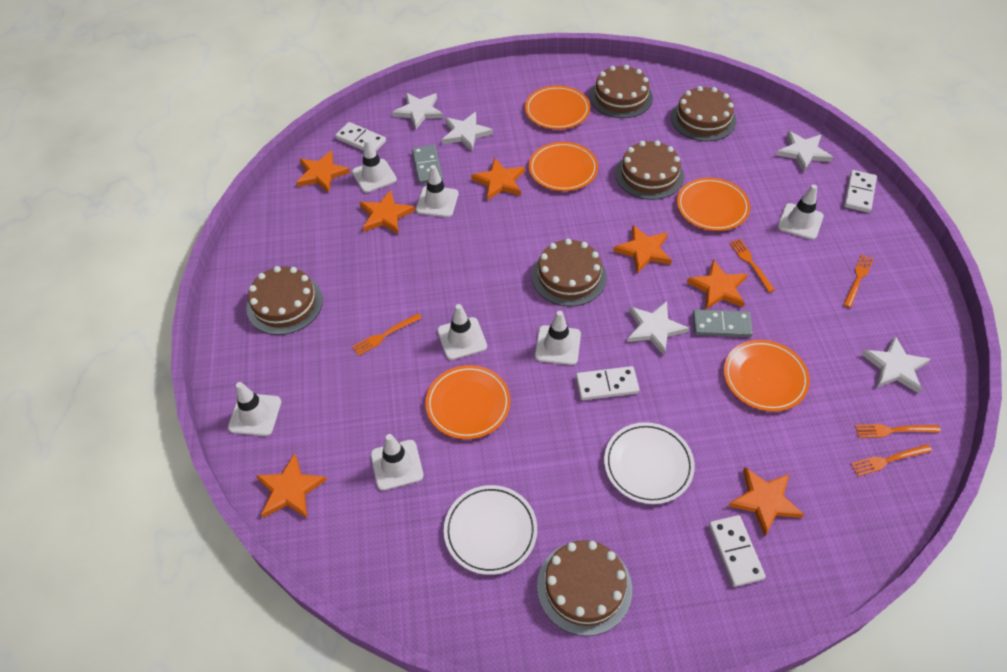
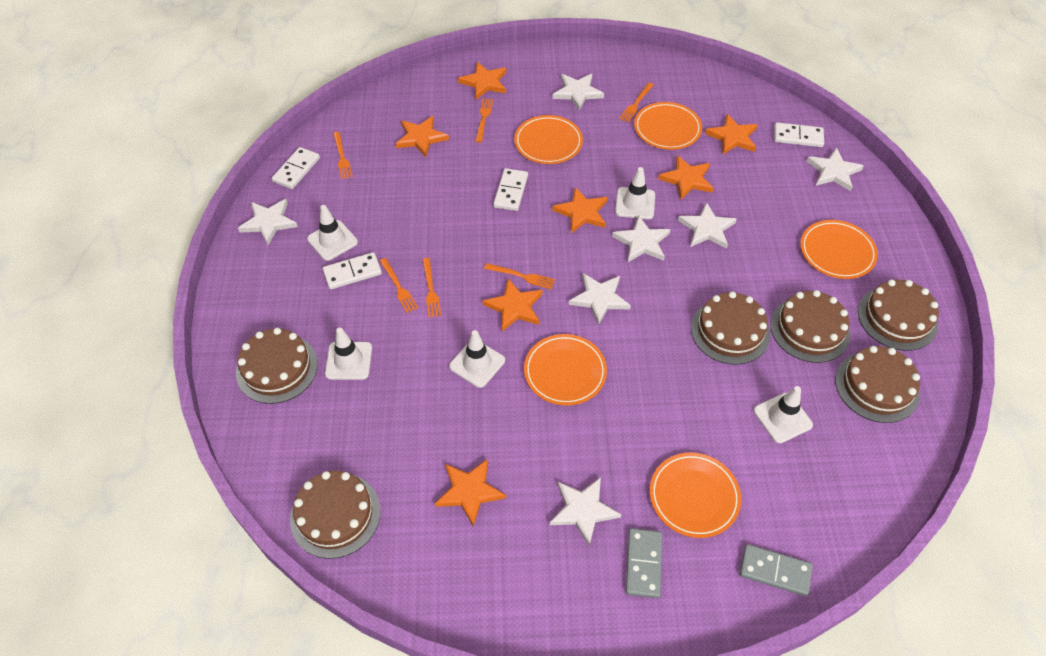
orange fork: 5 -> 6
white plate: 2 -> 0
white star: 5 -> 7
white traffic cone: 7 -> 5

